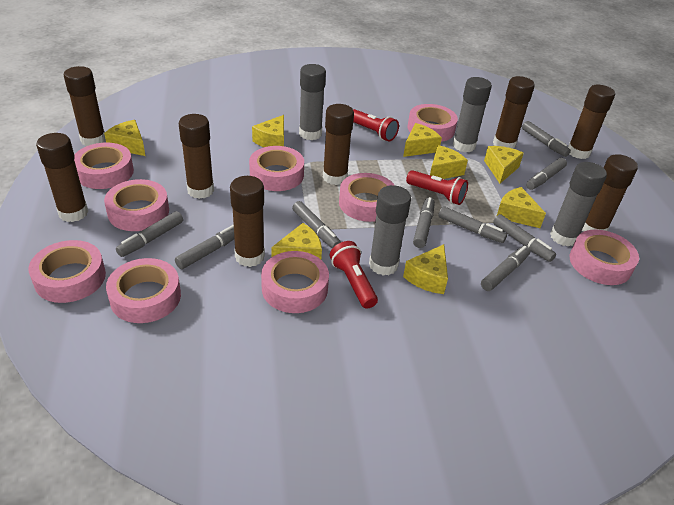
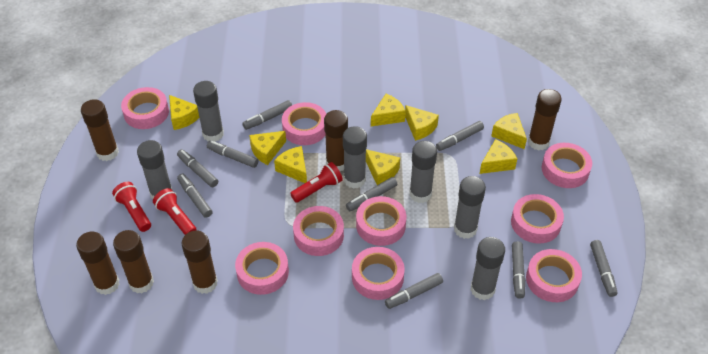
brown glue stick: 8 -> 6
grey glue stick: 4 -> 6

